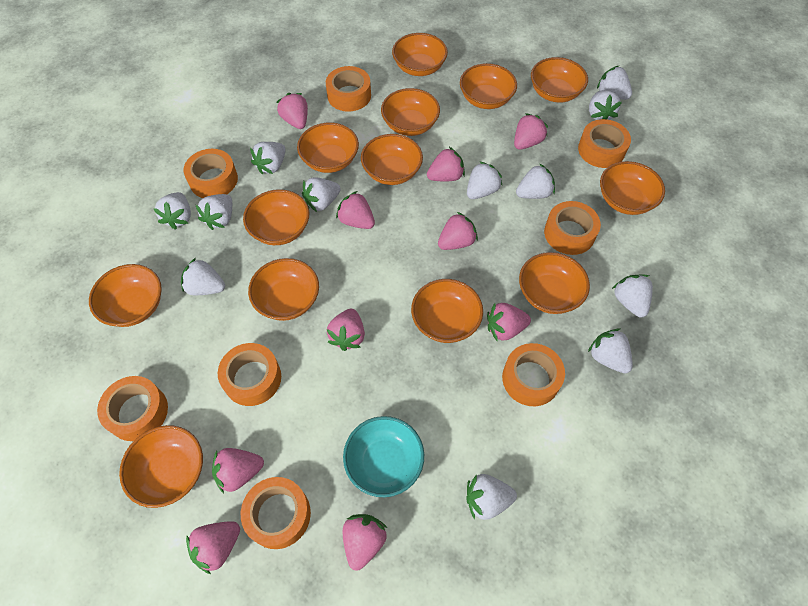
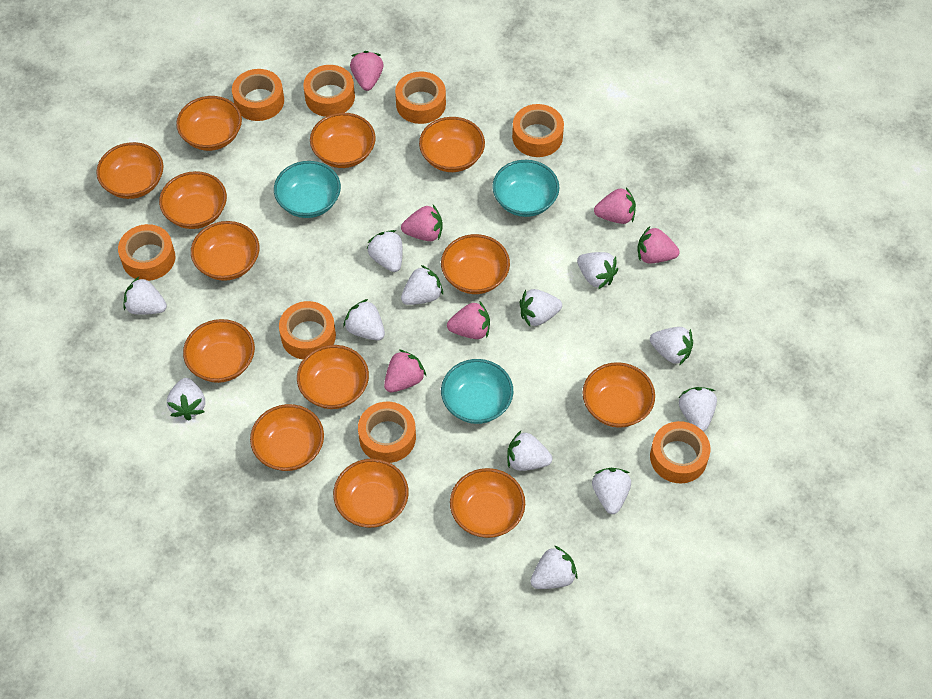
pink strawberry: 10 -> 6
turquoise bowl: 1 -> 3

